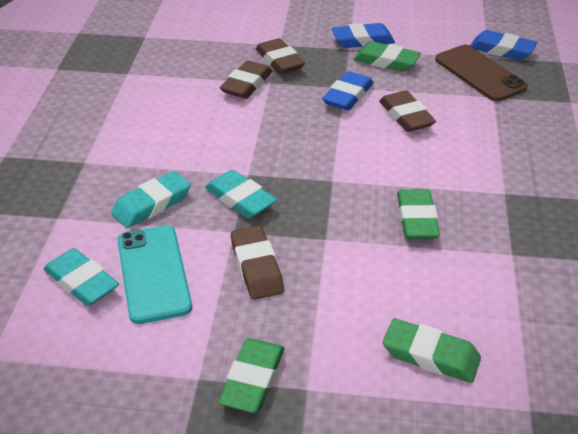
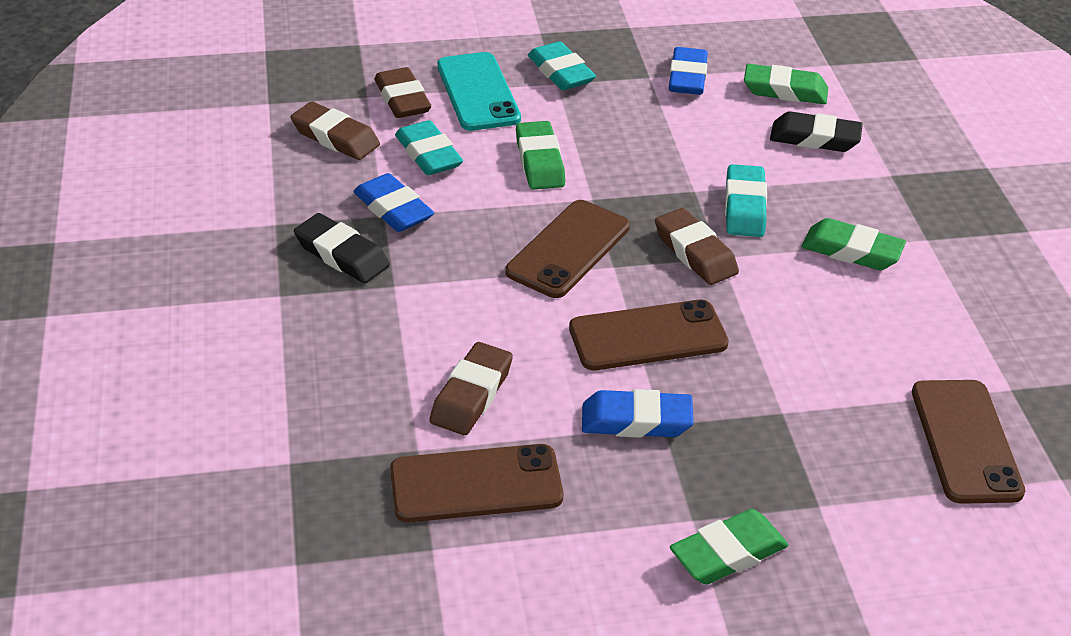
black eraser: 0 -> 2
brown phone: 1 -> 4

